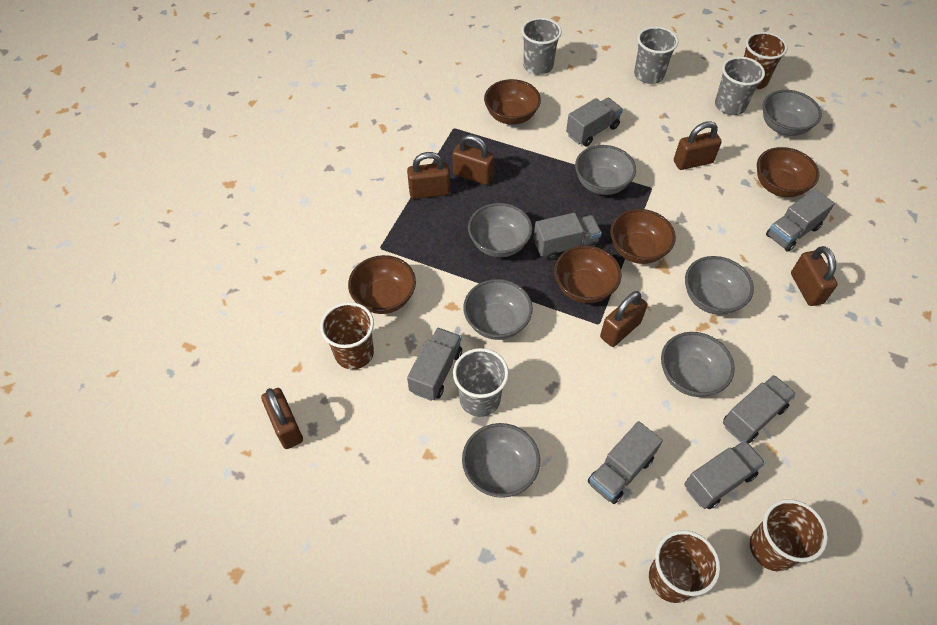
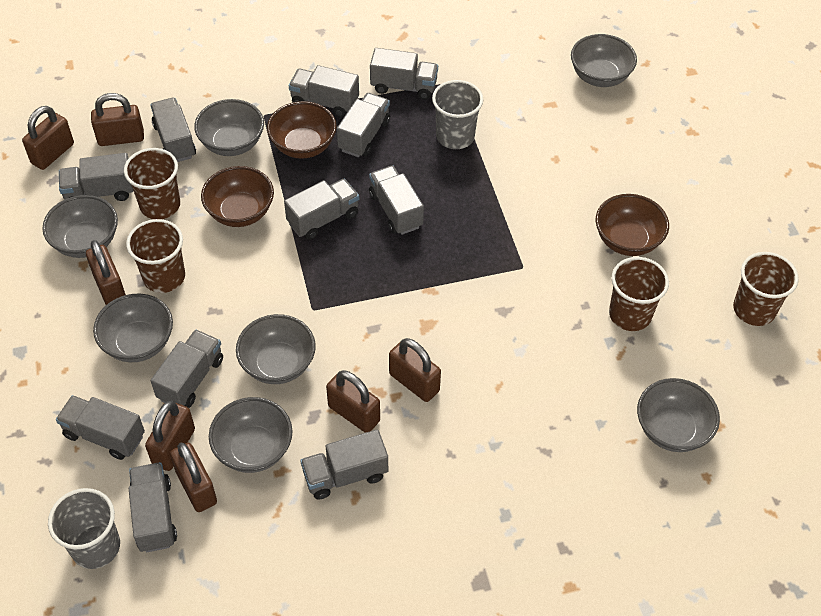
brown bowl: 5 -> 3
brown padlock: 6 -> 7
grey cup: 4 -> 2
grey truck: 7 -> 11

